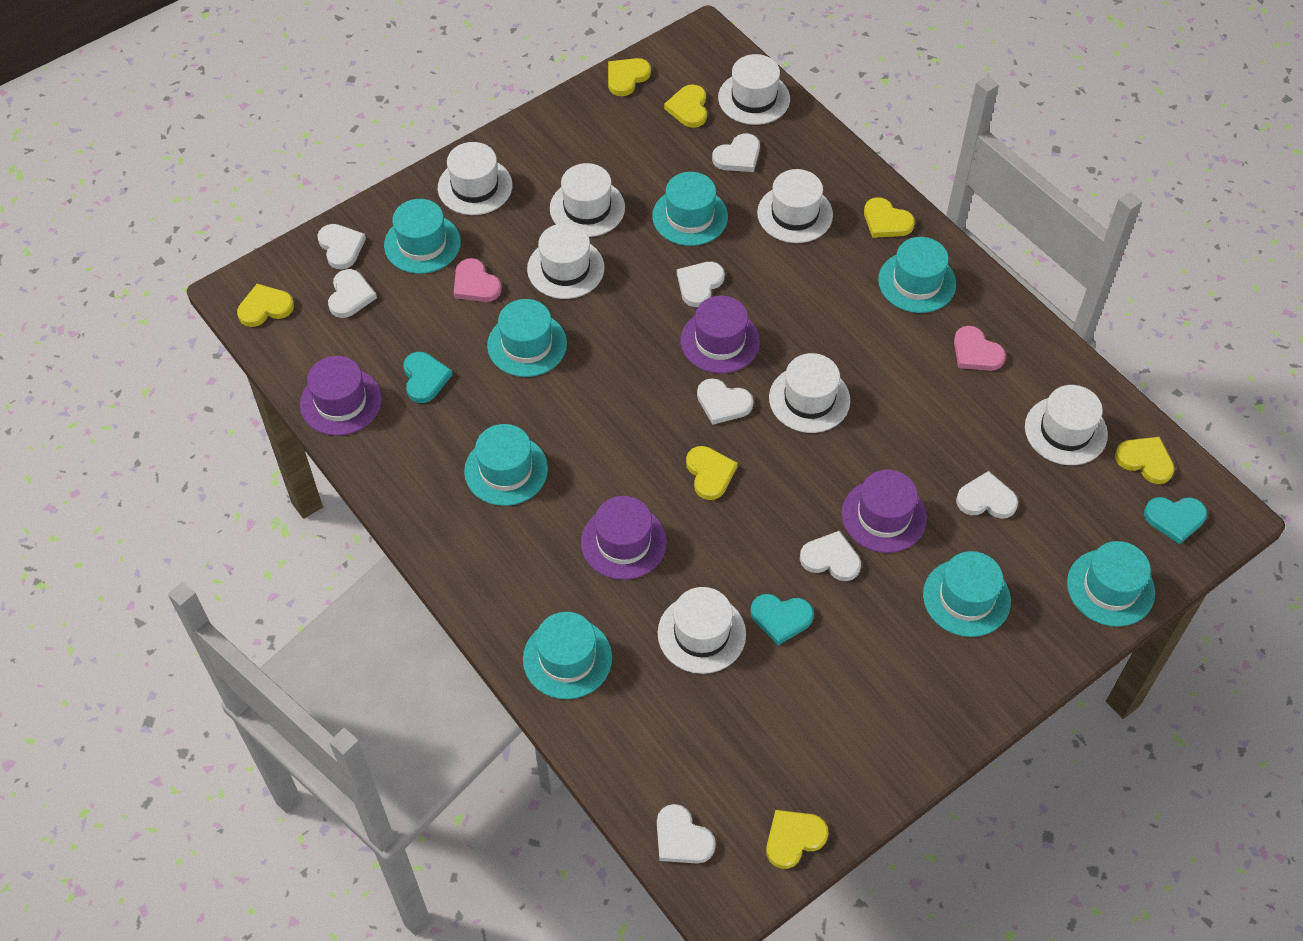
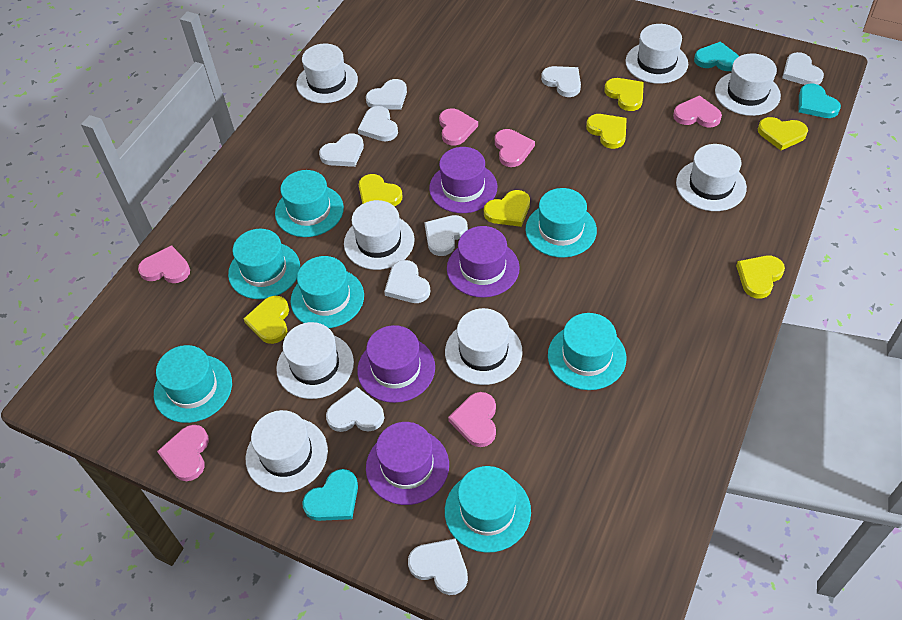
pink heart: 2 -> 6
turquoise hat: 8 -> 7
white heart: 8 -> 9

